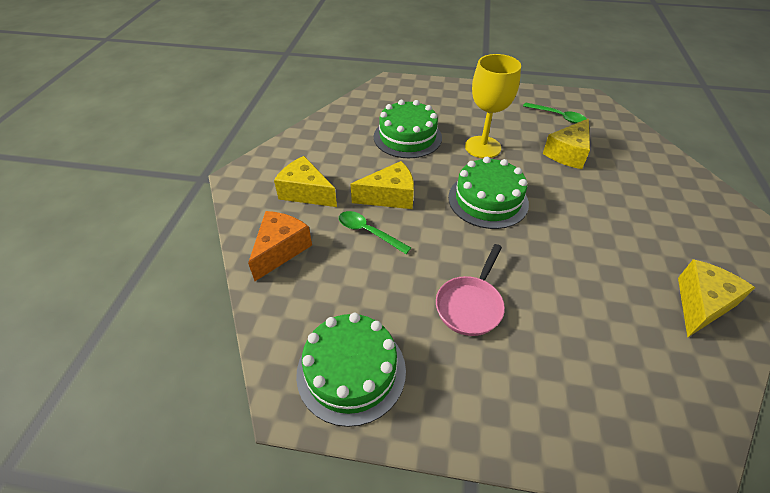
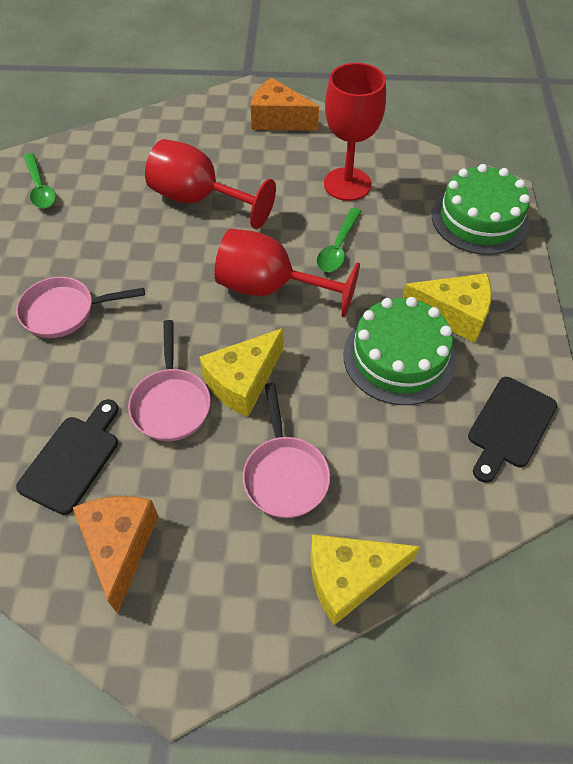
black cutting board: 0 -> 2
green cake: 3 -> 2
orange cheese: 1 -> 2
pink pan: 1 -> 3
red goblet: 0 -> 3
yellow cheese: 4 -> 3
yellow goblet: 1 -> 0

